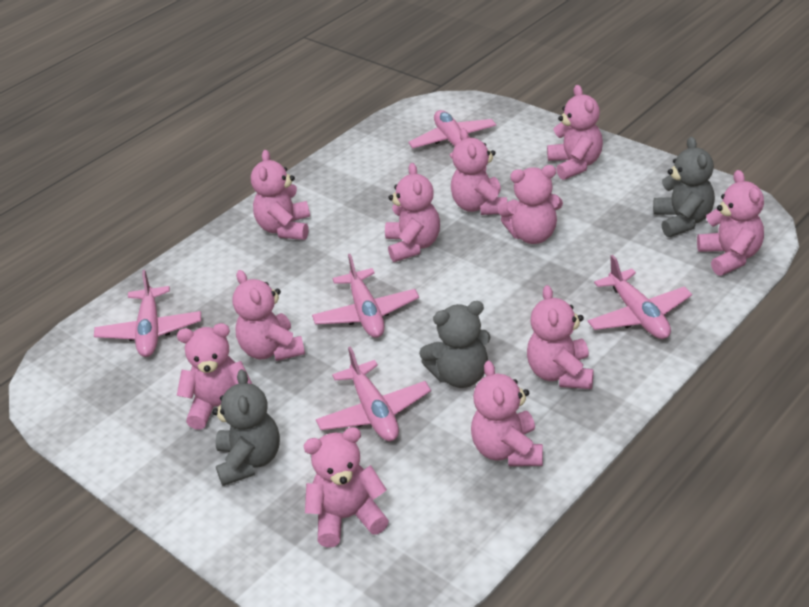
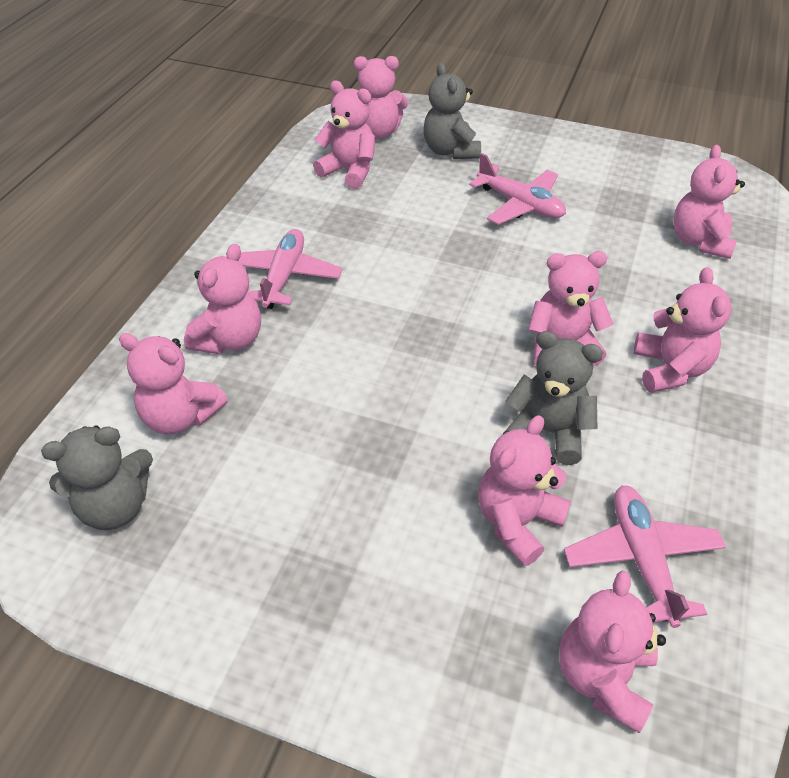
pink plane: 5 -> 3
pink teddy bear: 11 -> 9

